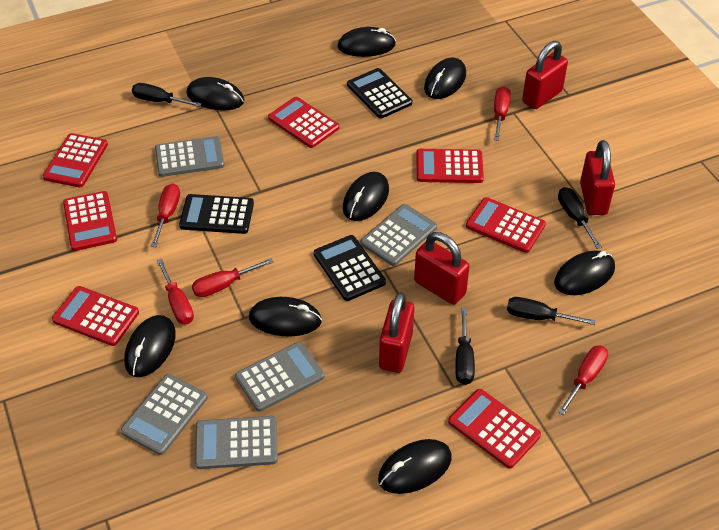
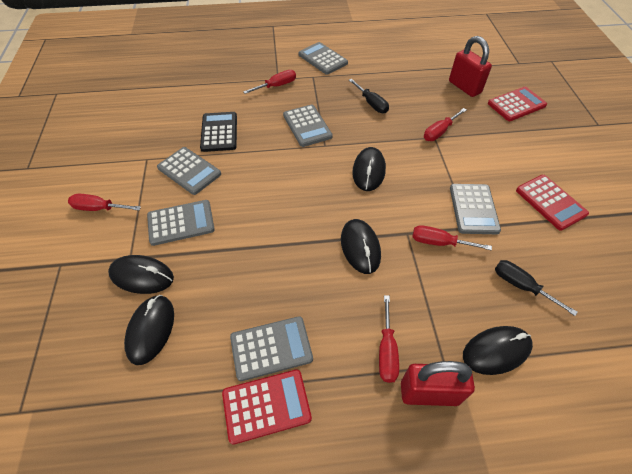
black calculator: 3 -> 1
black mouse: 8 -> 5
black screwdriver: 4 -> 2
grey calculator: 5 -> 6
red calculator: 7 -> 3
red padlock: 4 -> 2

